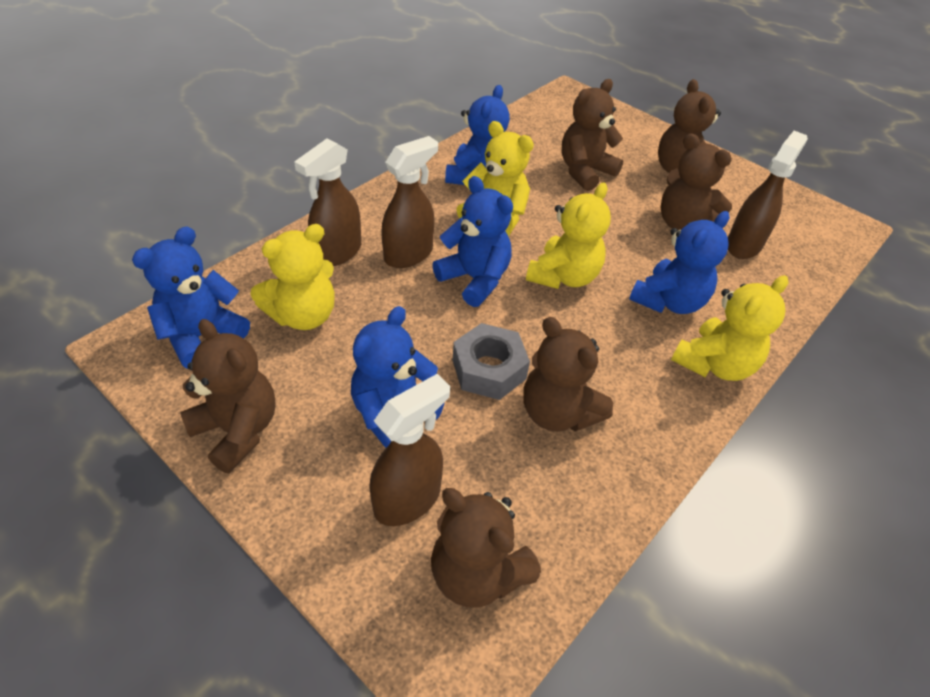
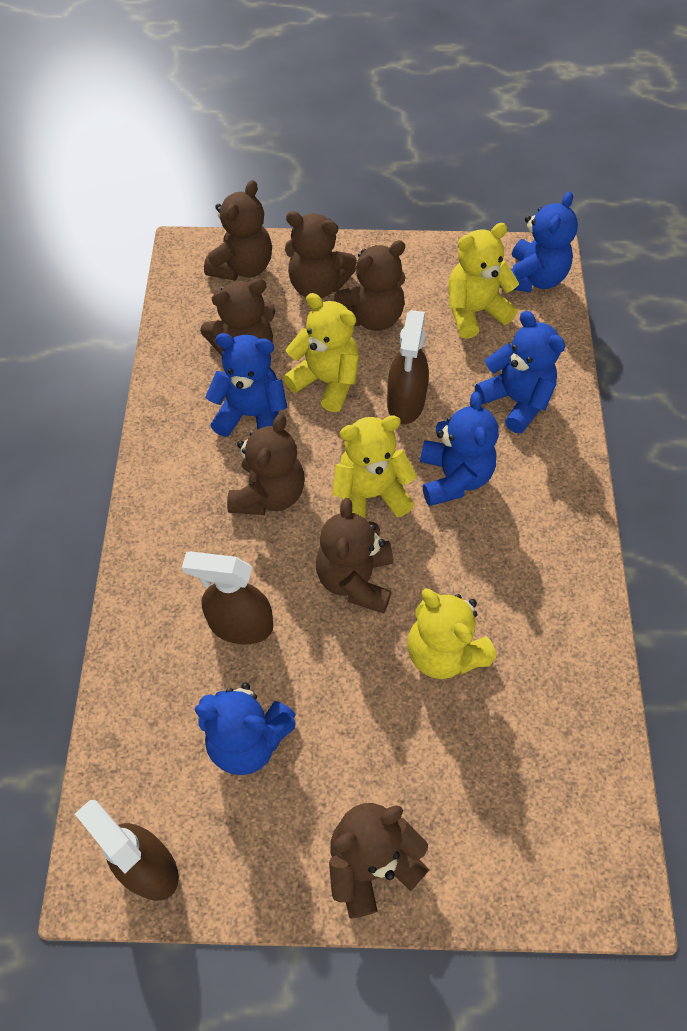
brown spray bottle: 4 -> 3
brown teddy bear: 6 -> 7
grey nut: 1 -> 0

